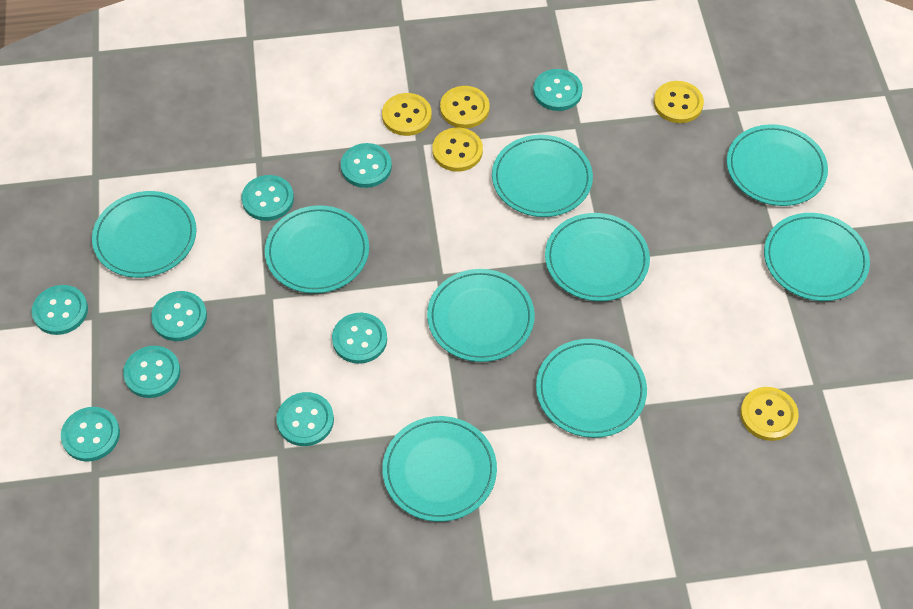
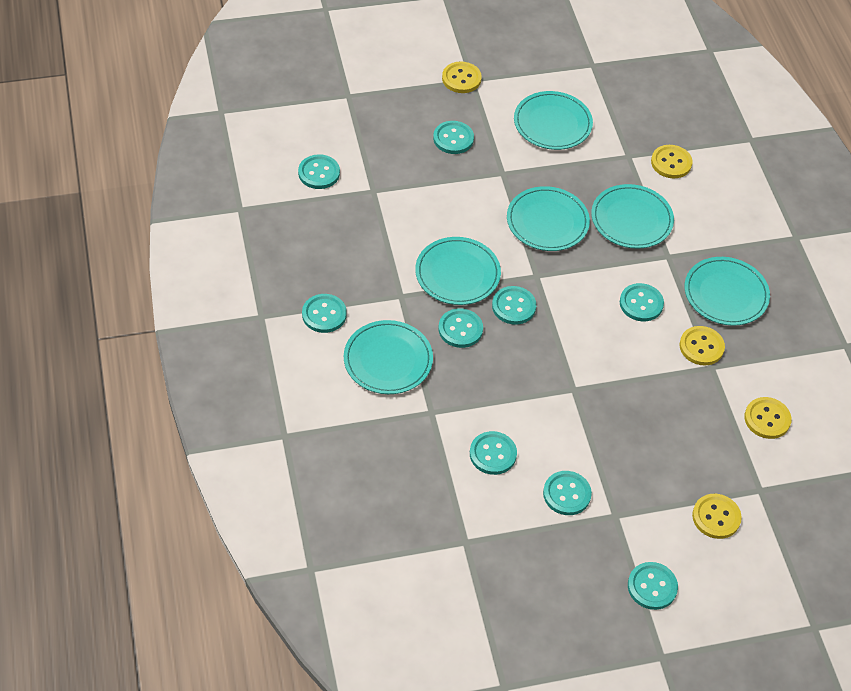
turquoise plate: 9 -> 6

